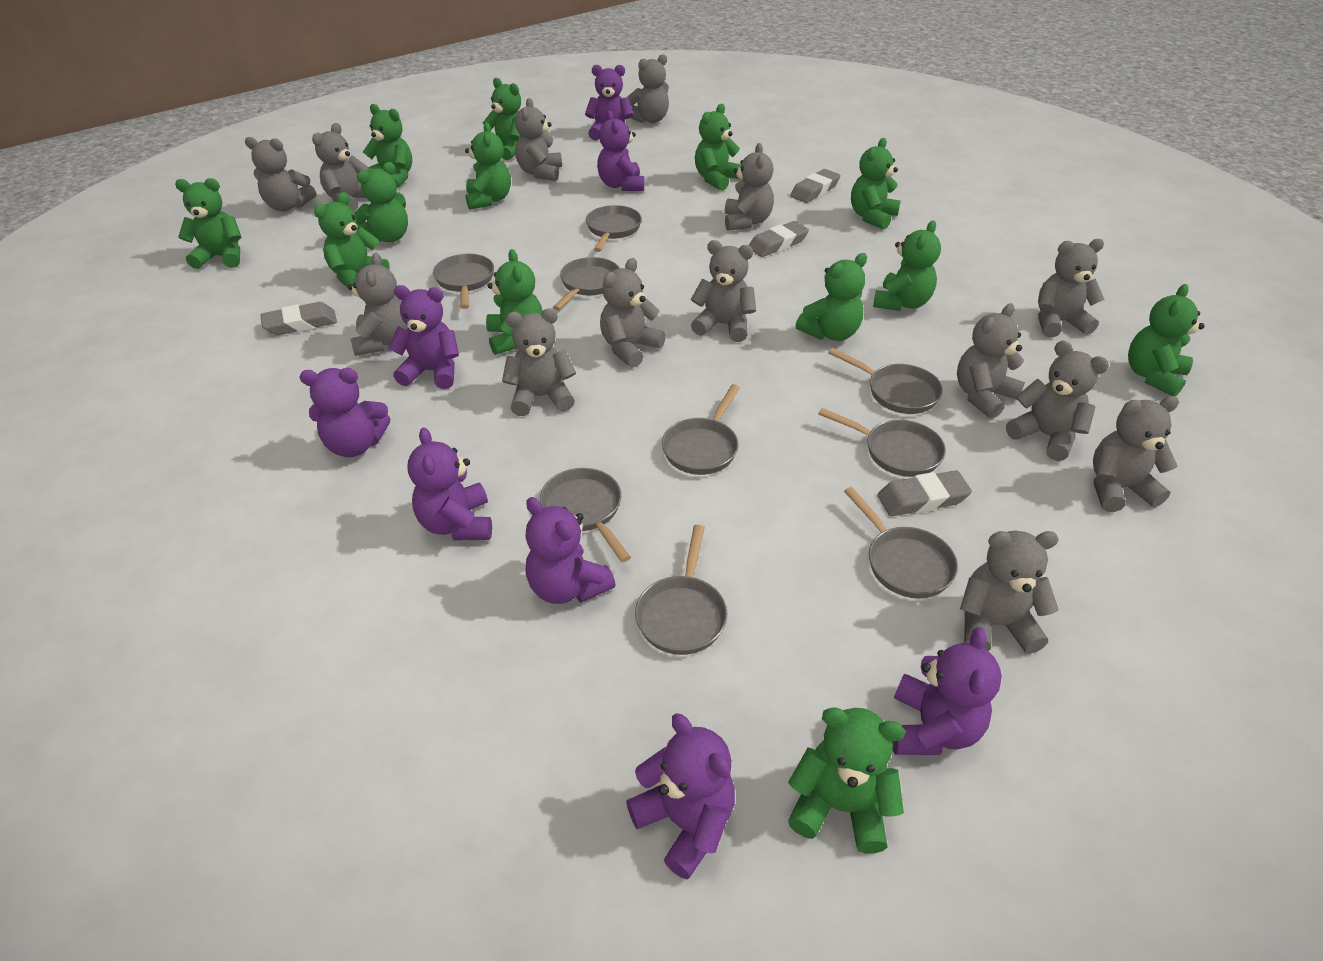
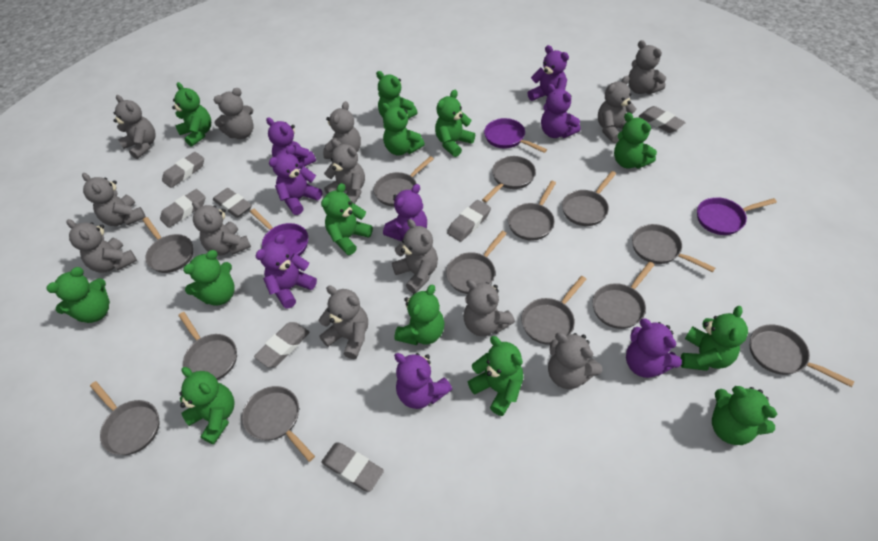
grey eraser: 4 -> 7
grey pan: 9 -> 13
grey teddy bear: 14 -> 13
purple pan: 0 -> 3

